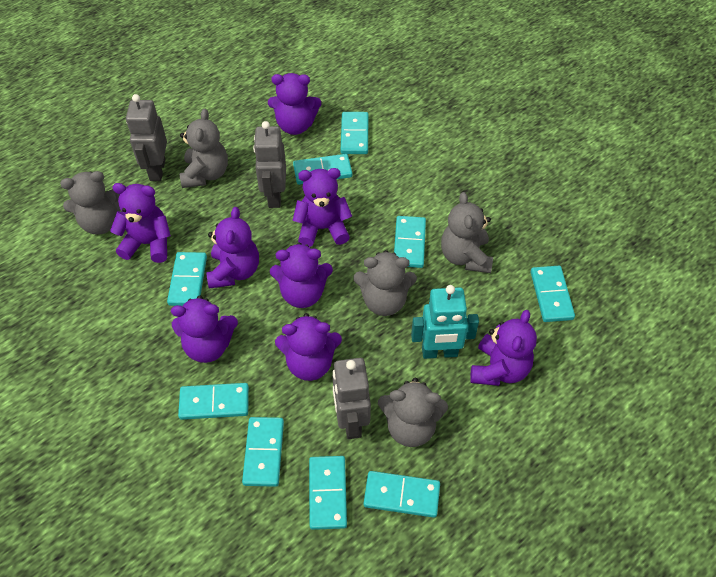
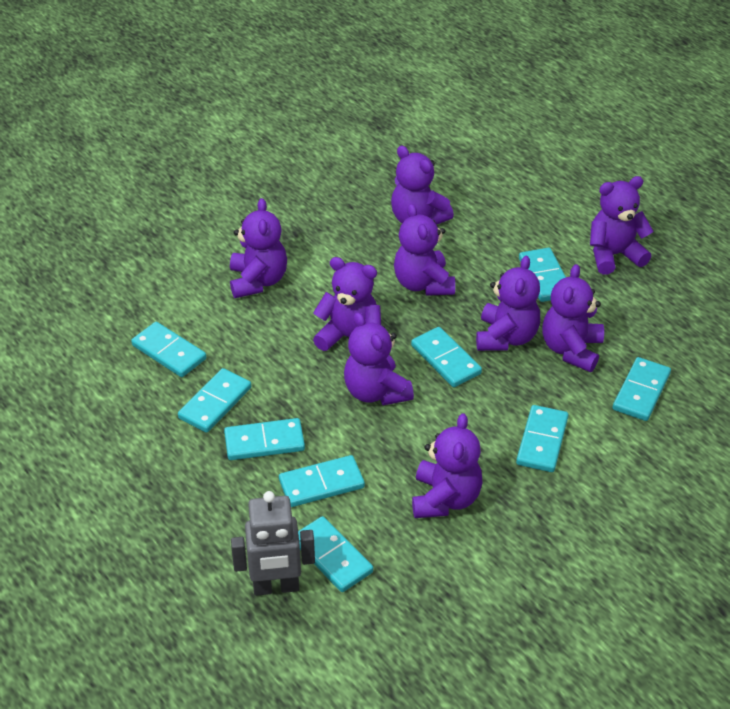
grey robot: 3 -> 1
grey teddy bear: 5 -> 0
purple teddy bear: 8 -> 9
turquoise robot: 1 -> 0

